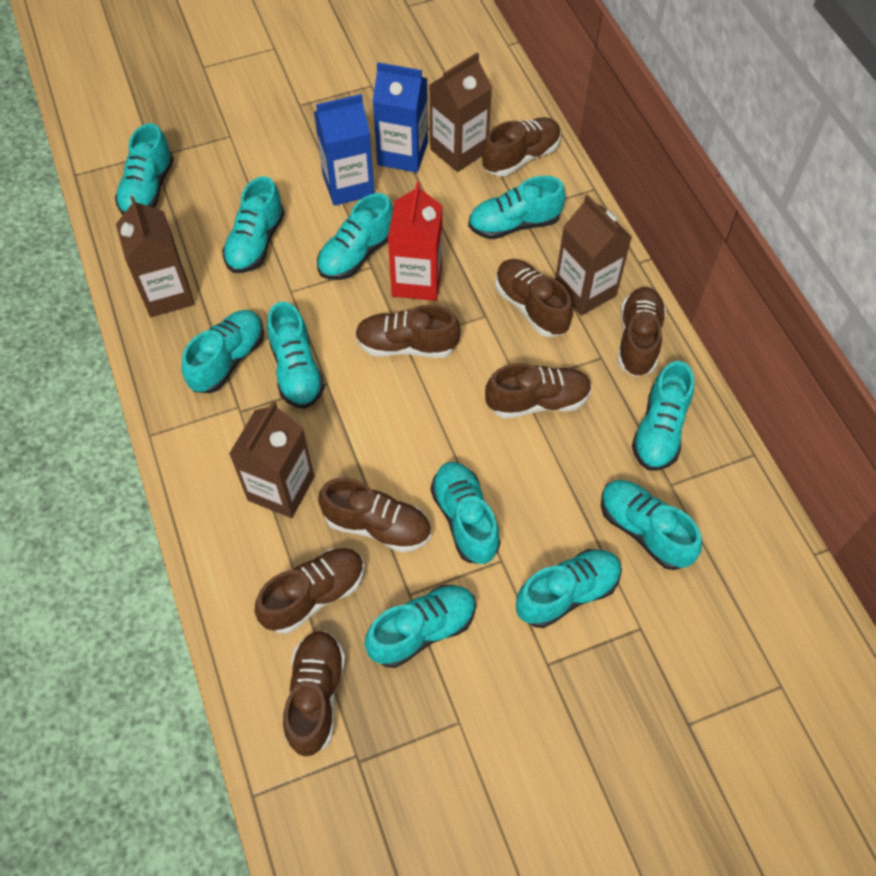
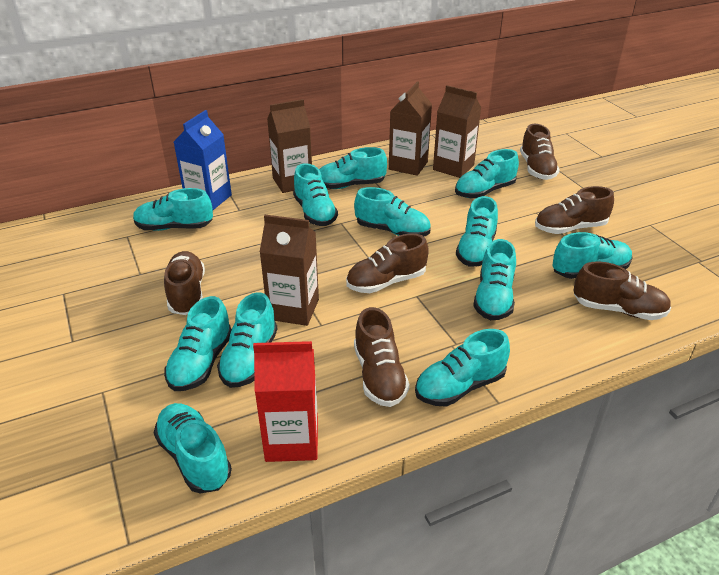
blue carton: 2 -> 1
brown shoe: 8 -> 6
turquoise shoe: 11 -> 12

